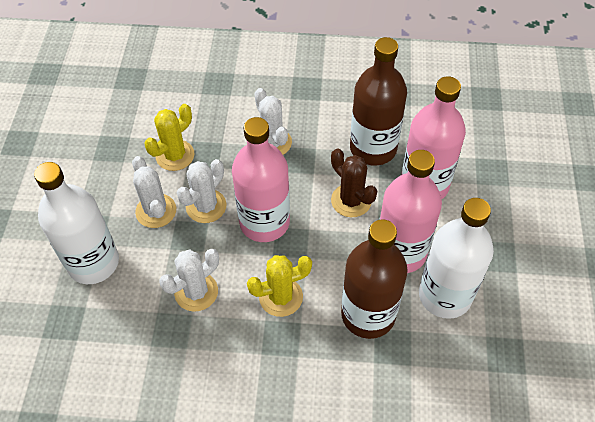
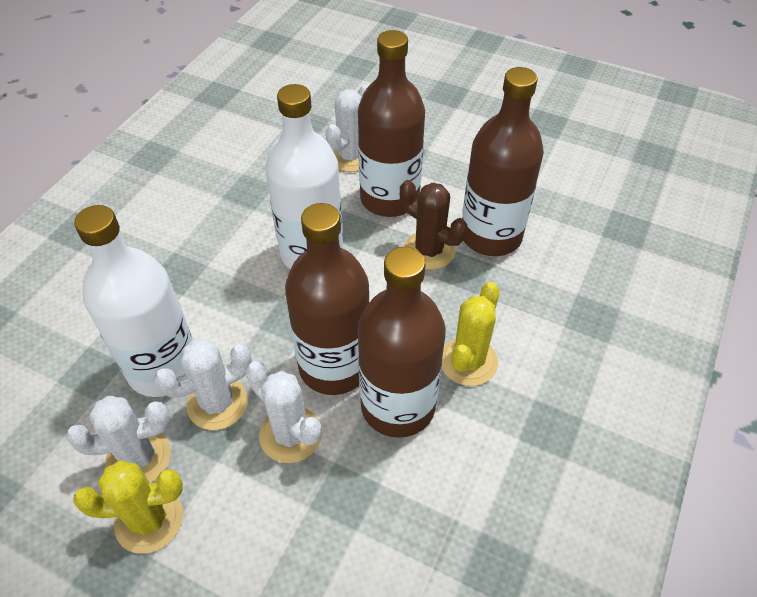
brown bottle: 2 -> 4
pink bottle: 3 -> 0

